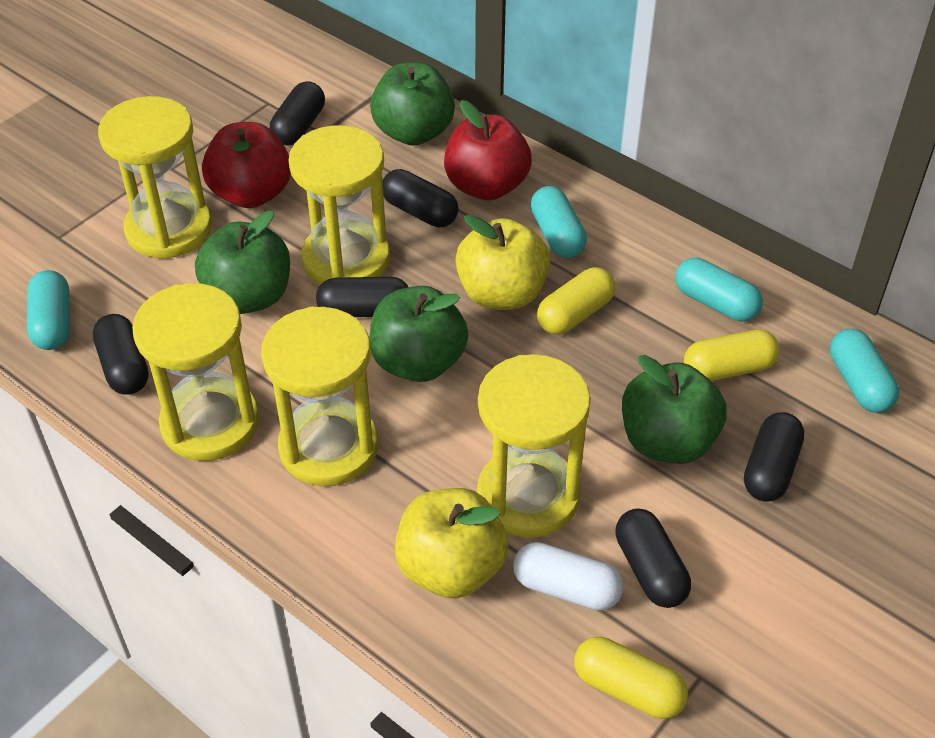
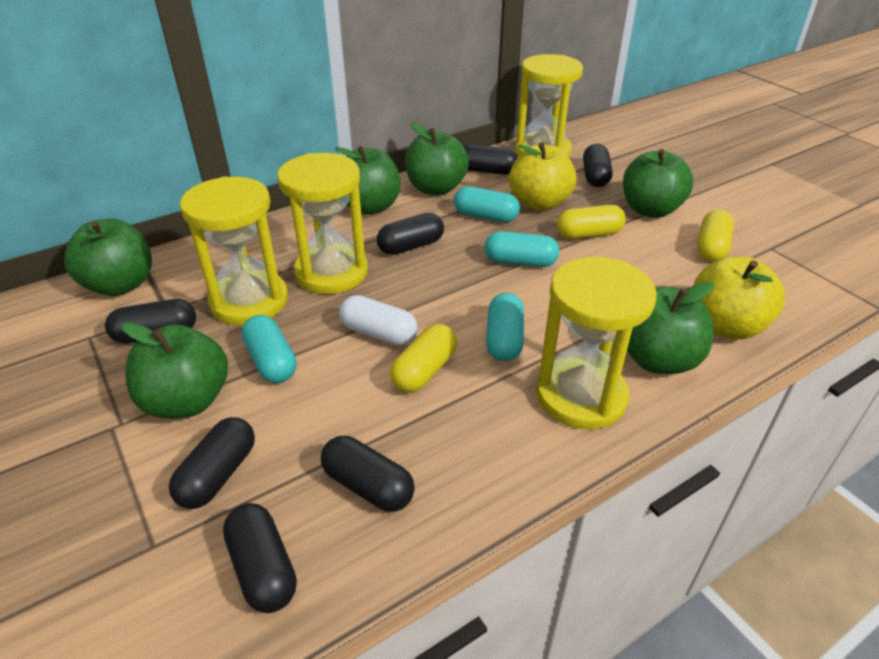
black capsule: 6 -> 7
green apple: 4 -> 6
red apple: 2 -> 0
yellow hourglass: 5 -> 4

